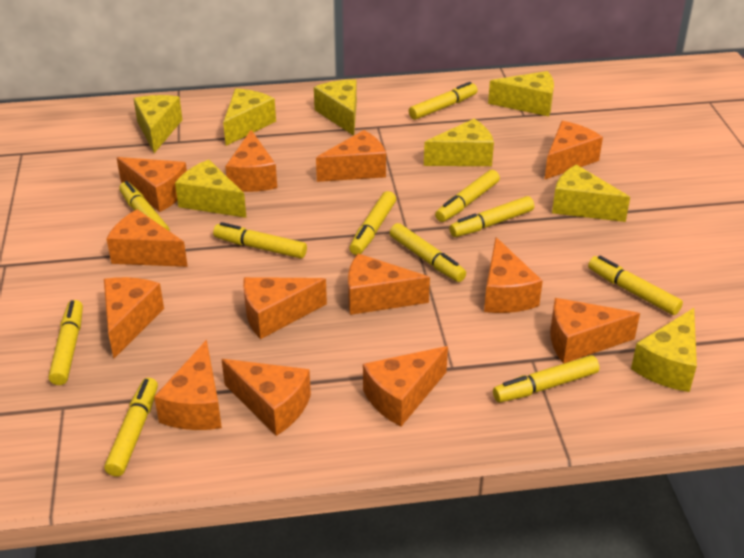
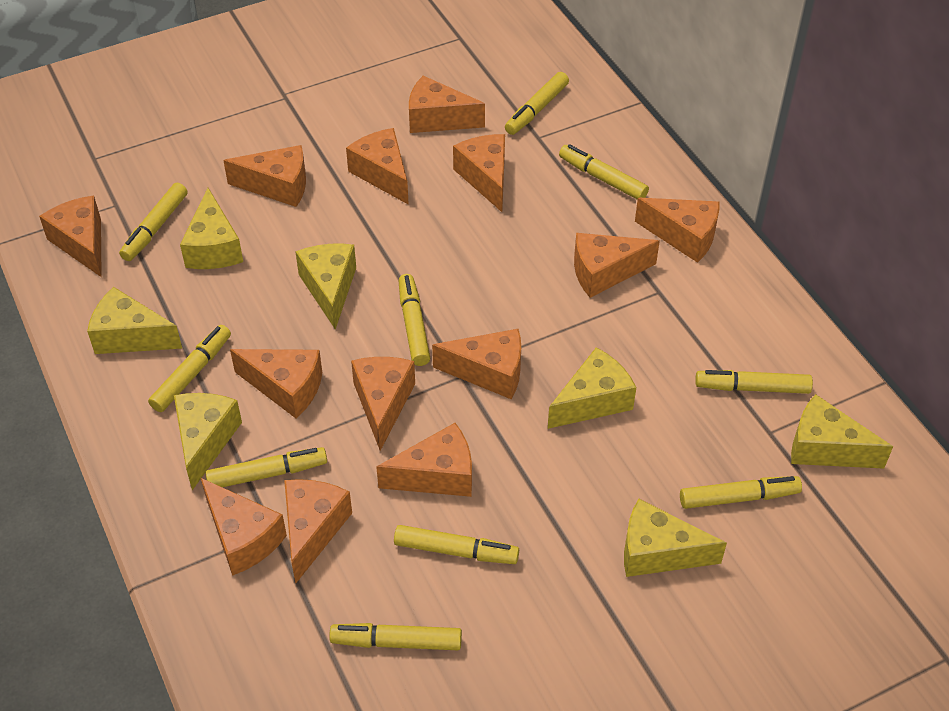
yellow cheese: 8 -> 7
yellow marker: 11 -> 10

